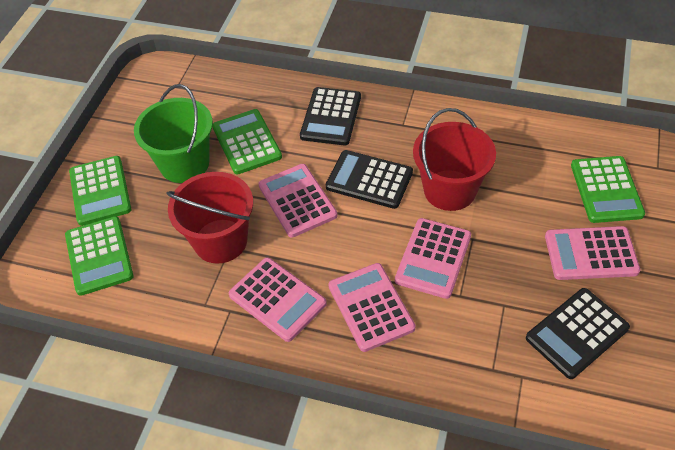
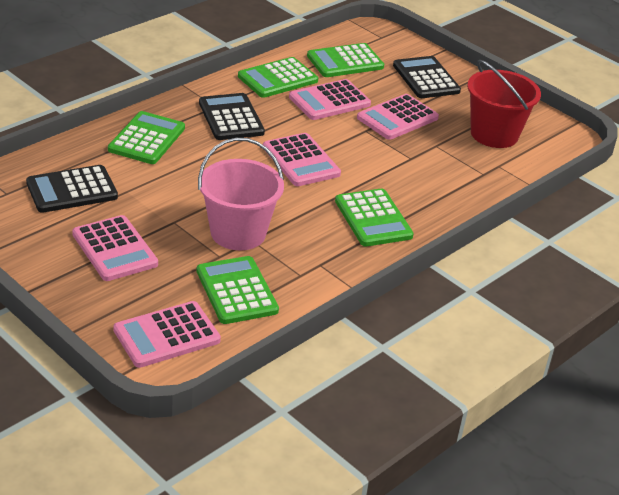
green bucket: 1 -> 0
green calculator: 4 -> 5
pink bucket: 0 -> 1
red bucket: 2 -> 1

